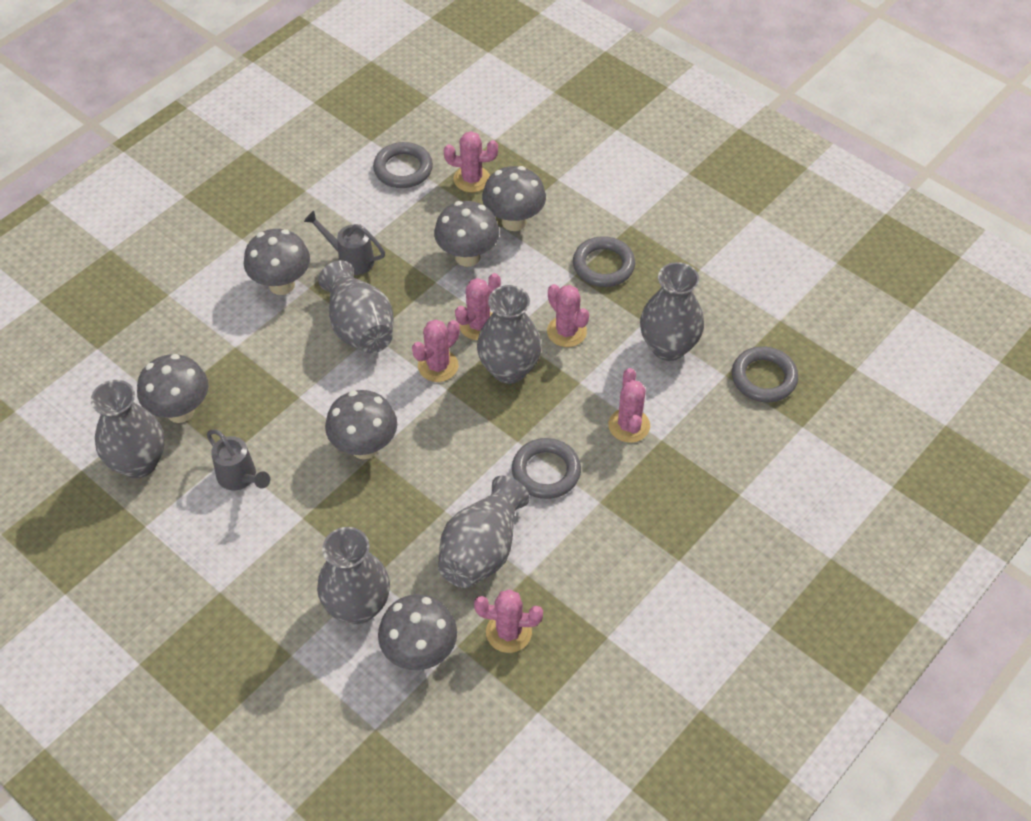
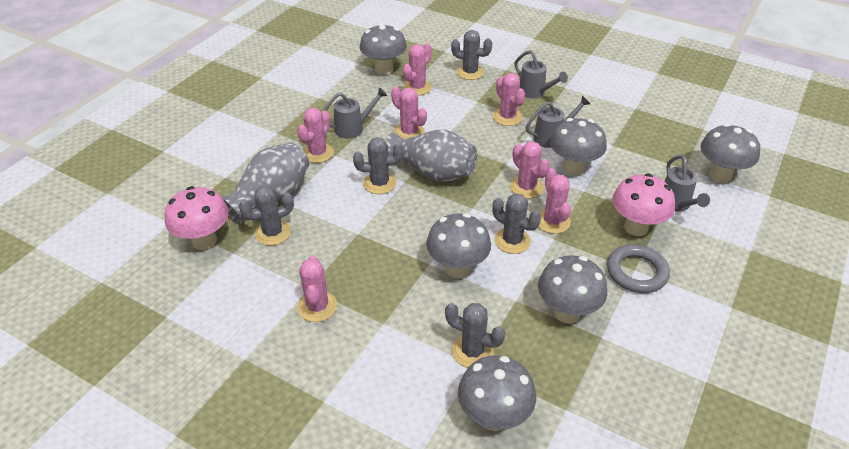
grey cactus: 0 -> 5
grey ring: 4 -> 1
grey vase: 6 -> 2
grey watering can: 2 -> 4
pink cactus: 6 -> 7
pink mushroom: 0 -> 2

